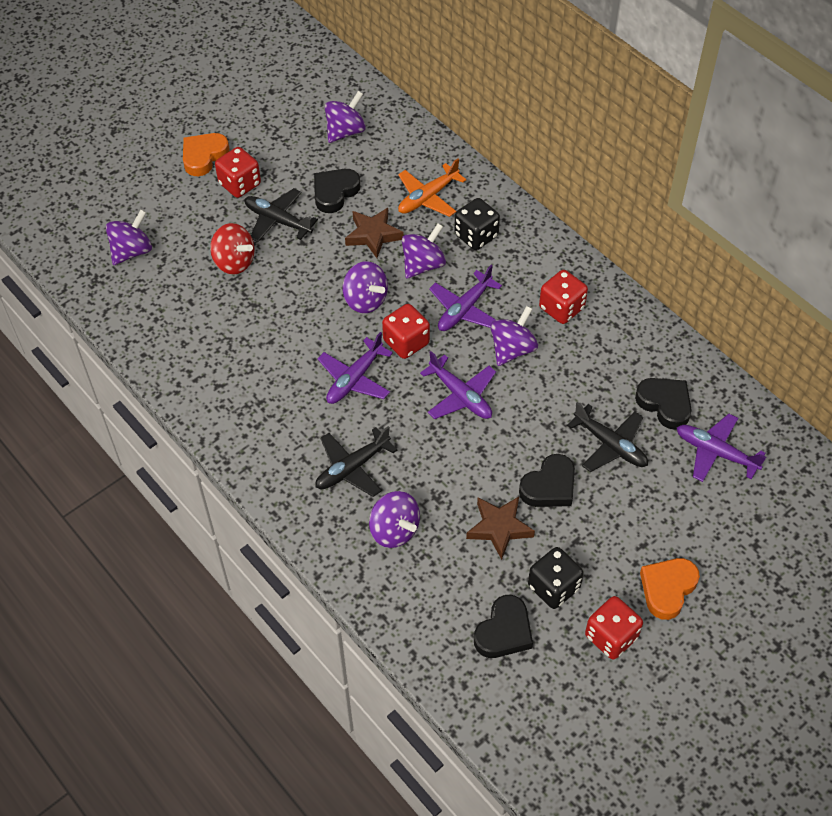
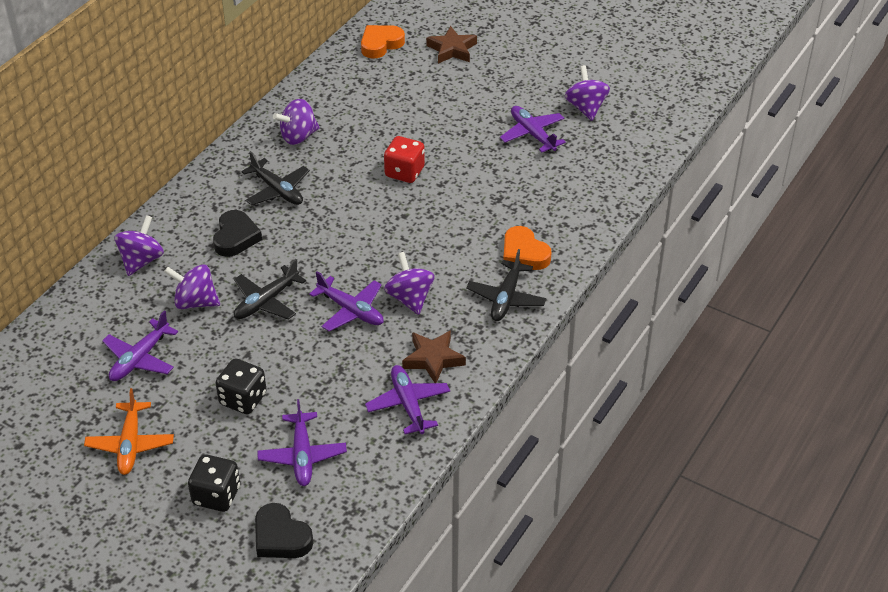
black heart: 4 -> 2
purple plane: 4 -> 5
purple spinning top: 6 -> 5
red dice: 4 -> 1
red spinning top: 1 -> 0

